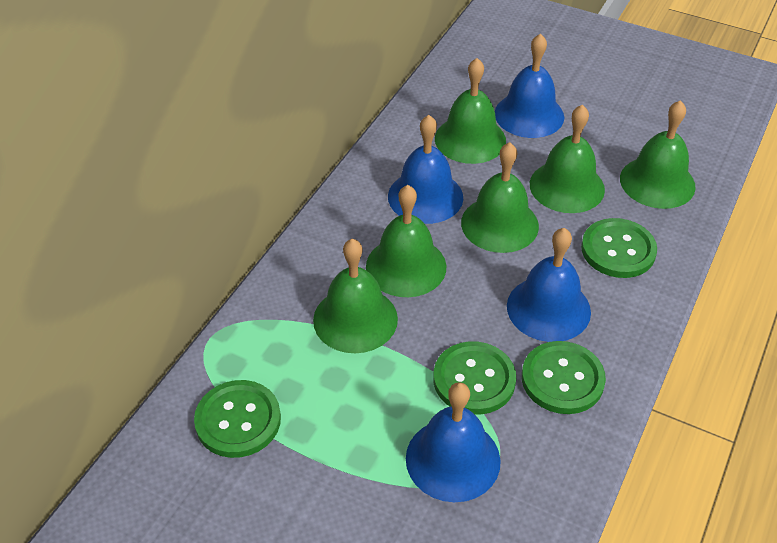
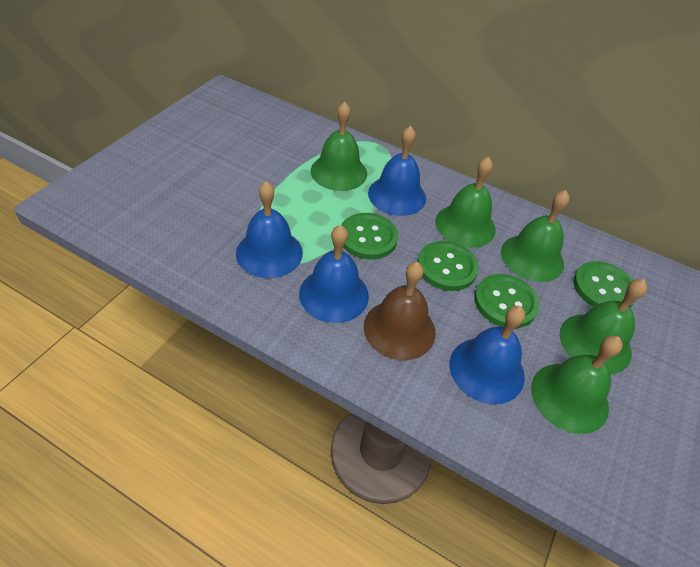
brown bell: 0 -> 1
green bell: 6 -> 5

